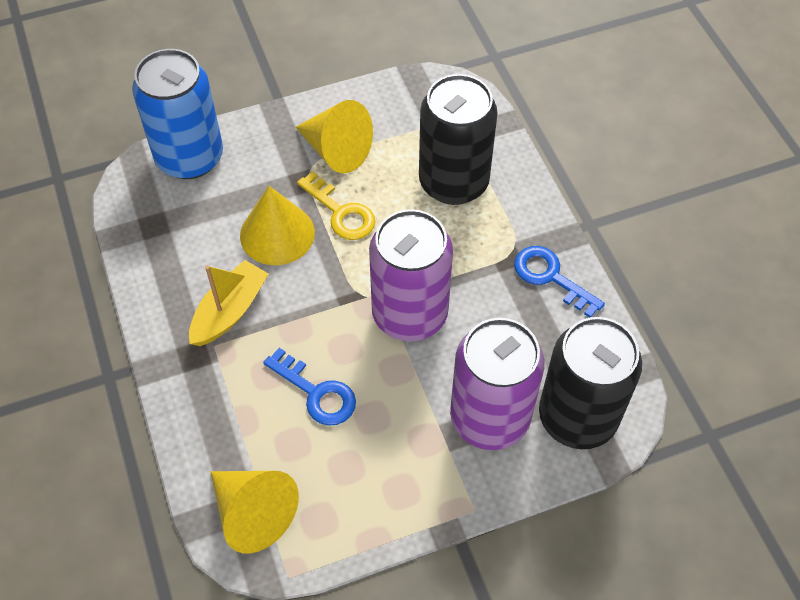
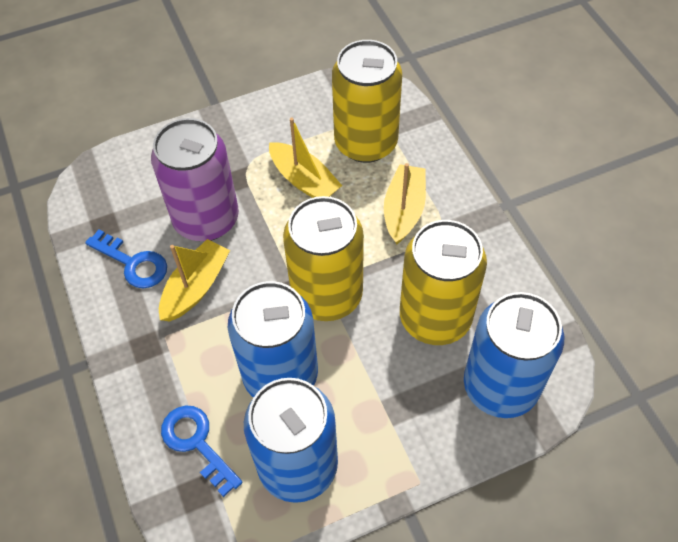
black can: 2 -> 0
blue can: 1 -> 3
purple can: 2 -> 1
yellow boat: 1 -> 3
yellow can: 0 -> 3
yellow cone: 3 -> 0
yellow key: 1 -> 0

